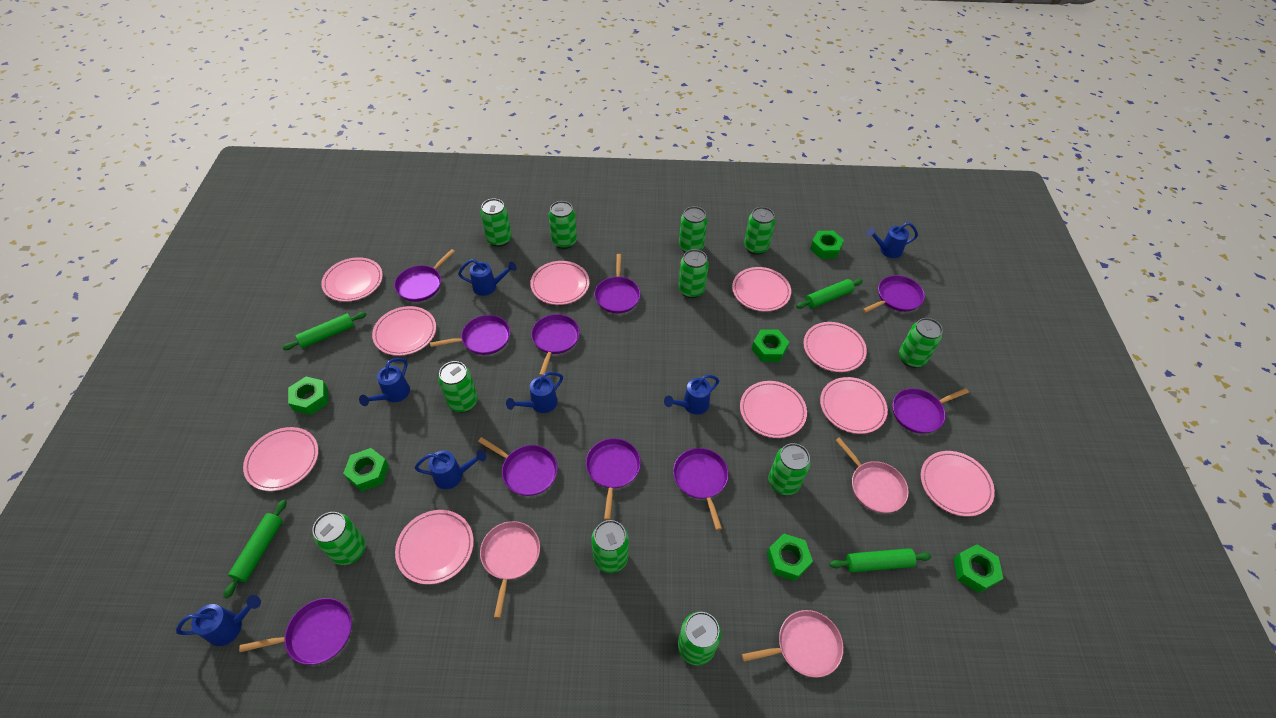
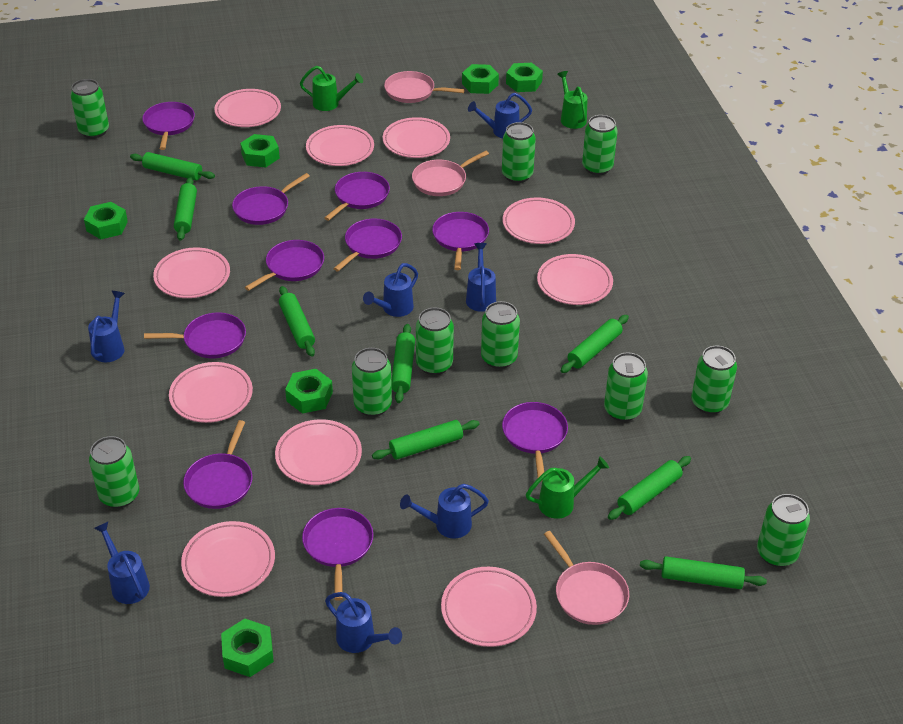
green can: 11 -> 10
green rolling pin: 4 -> 8
green watering can: 0 -> 3

